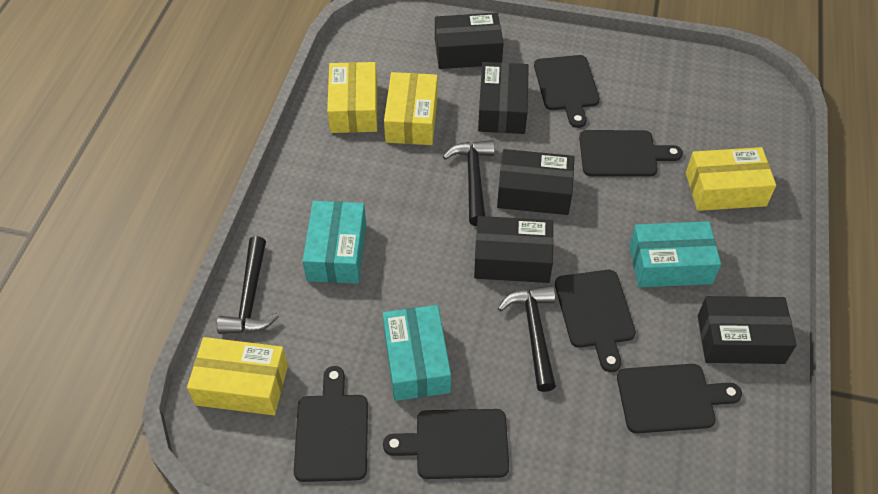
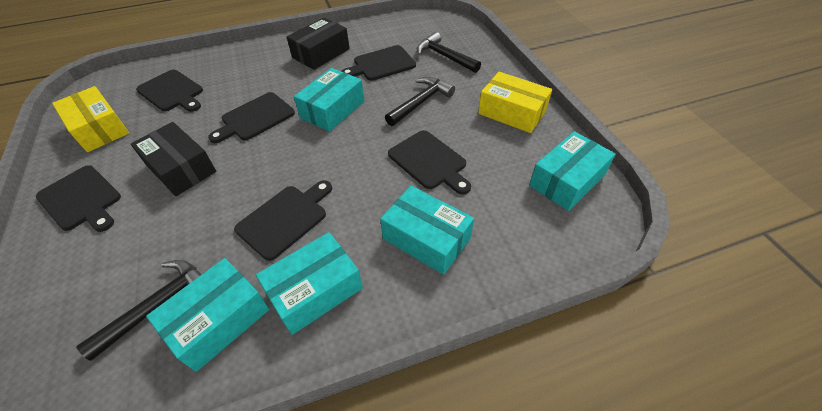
black box: 5 -> 2
turquoise box: 3 -> 5
yellow box: 4 -> 2

